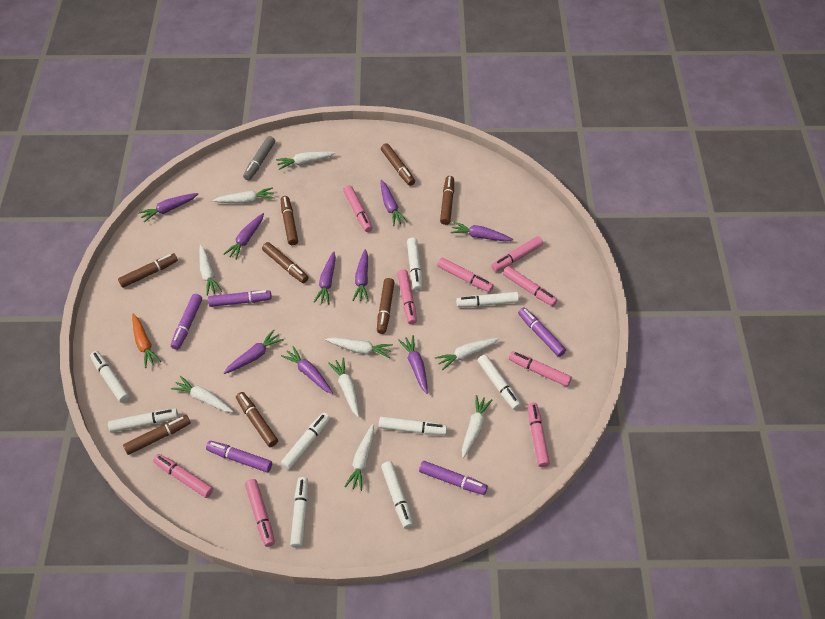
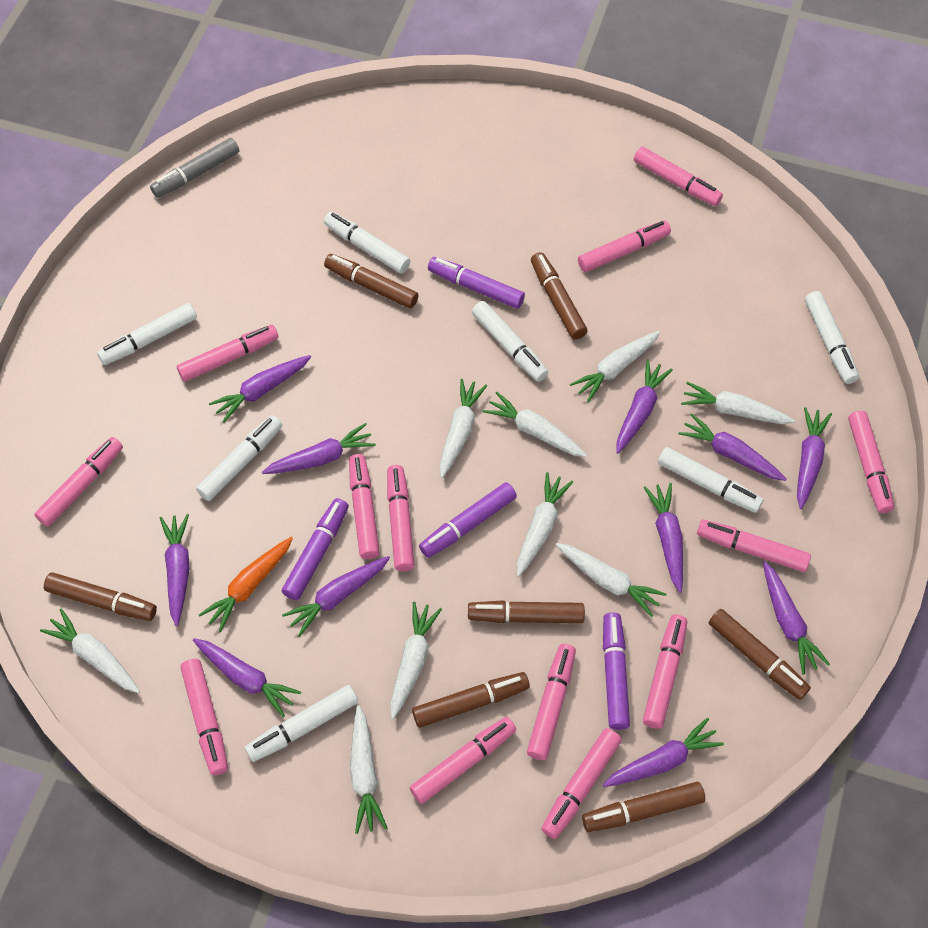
brown marker: 8 -> 7
pink marker: 9 -> 13
purple carrot: 9 -> 11
purple marker: 5 -> 4
white marker: 9 -> 7

